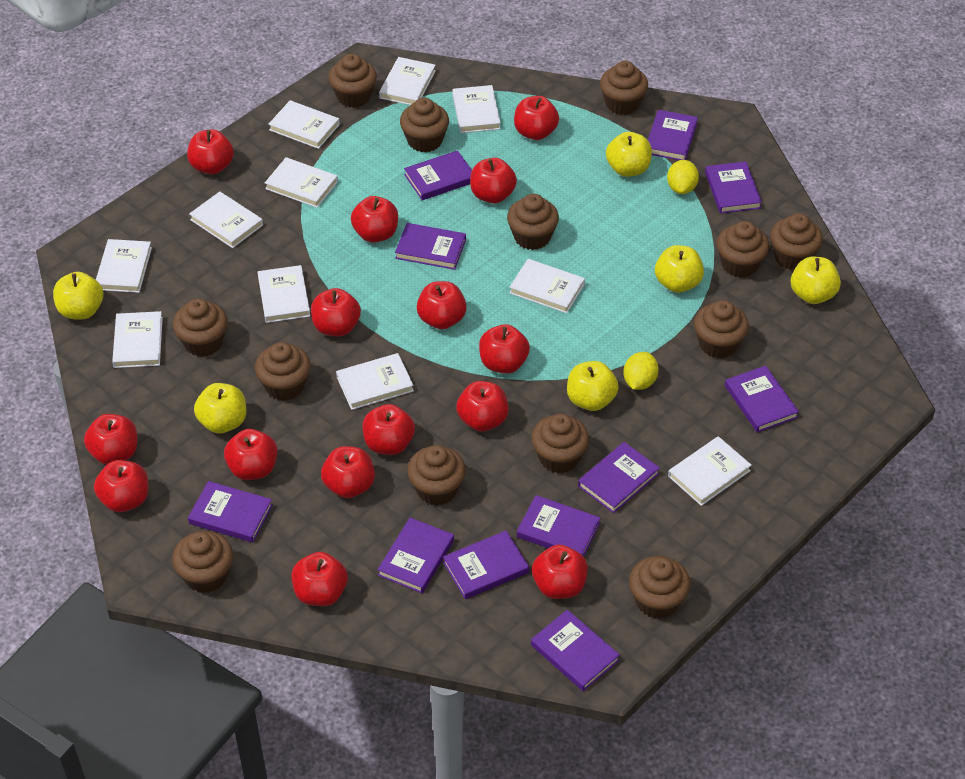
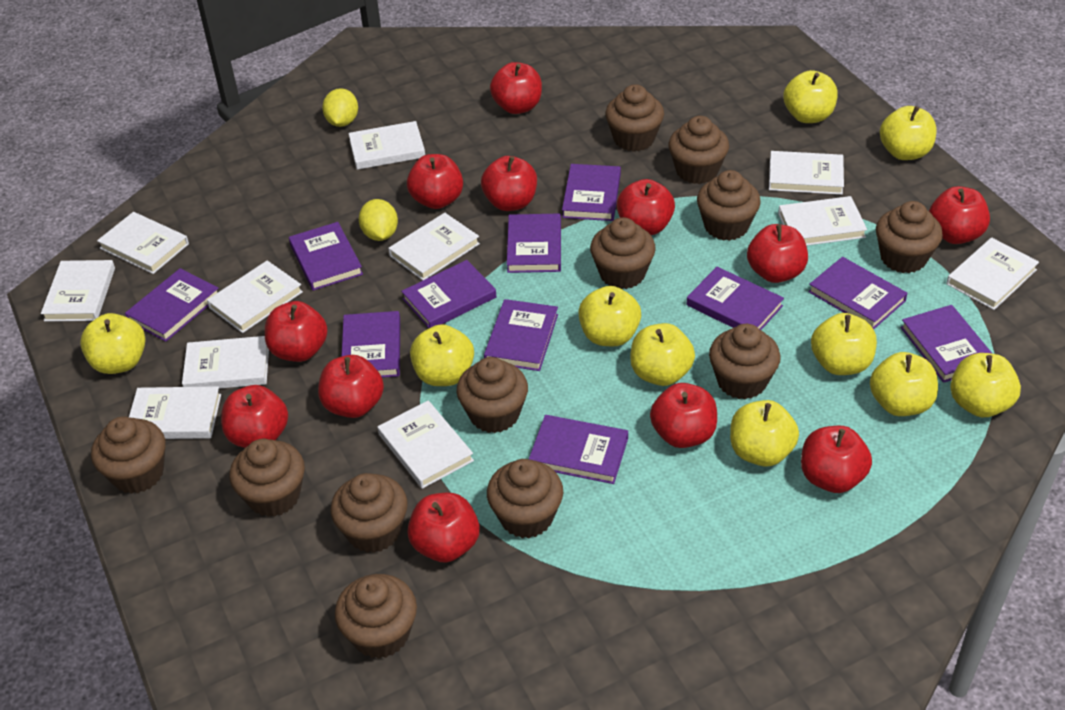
brown cupcake: 13 -> 12
red apple: 15 -> 12
yellow apple: 6 -> 10

